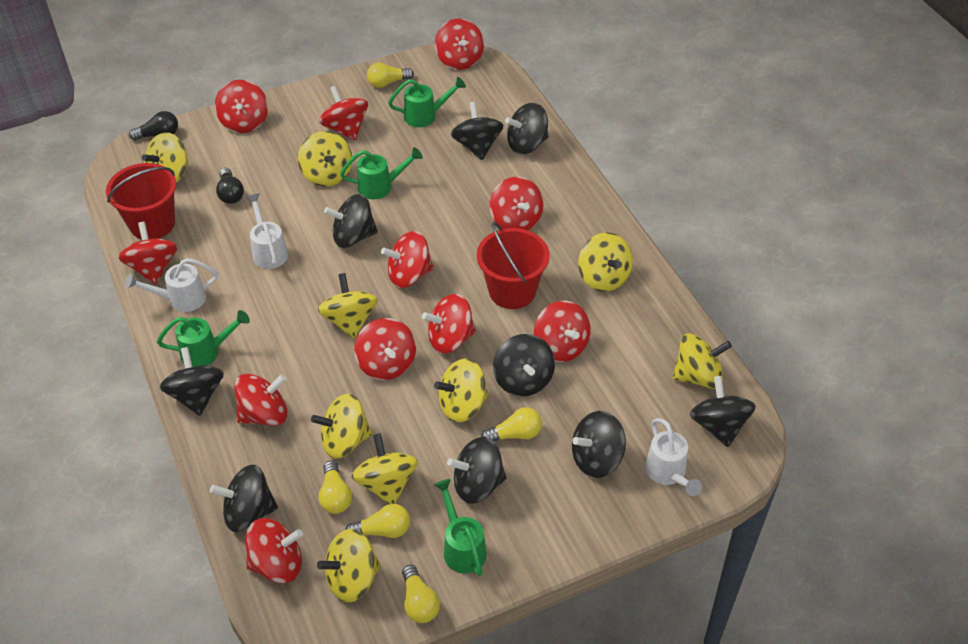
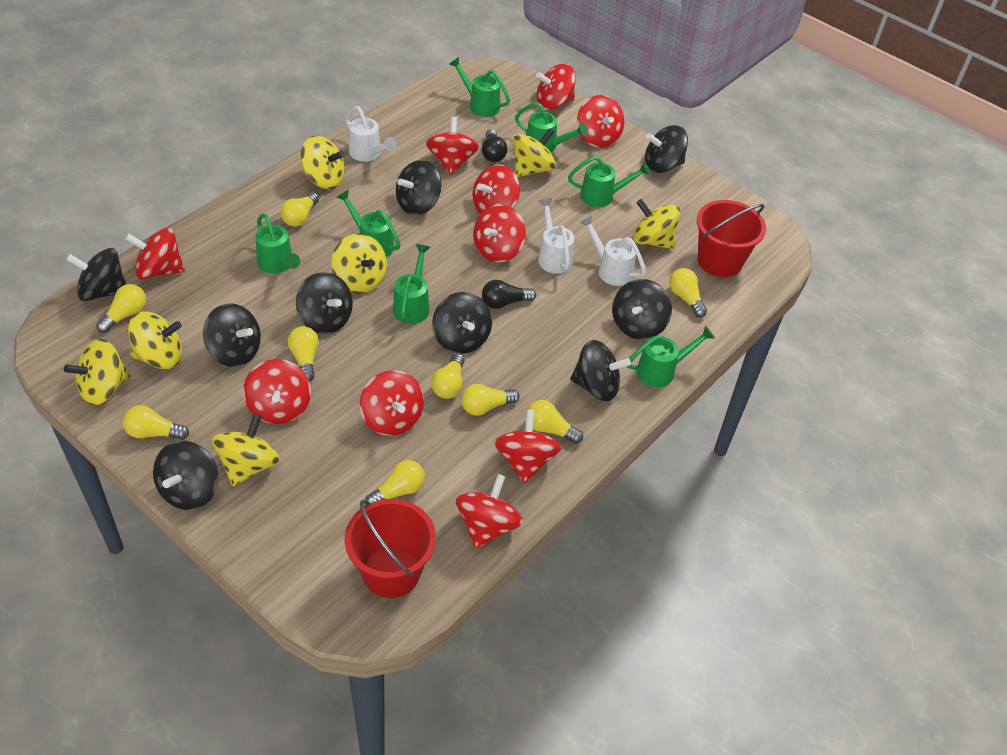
green watering can: 4 -> 7
red spinning top: 11 -> 10
yellow light bulb: 5 -> 9
yellow spinning top: 9 -> 7

